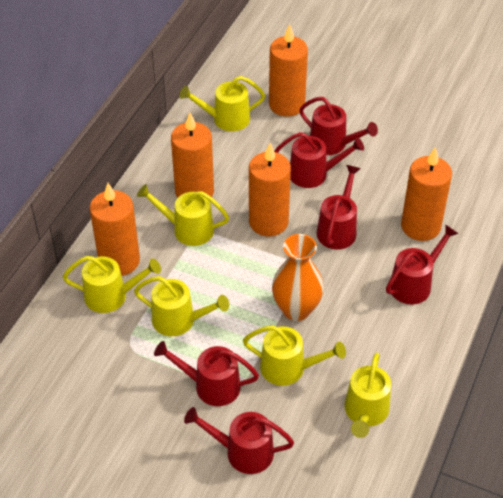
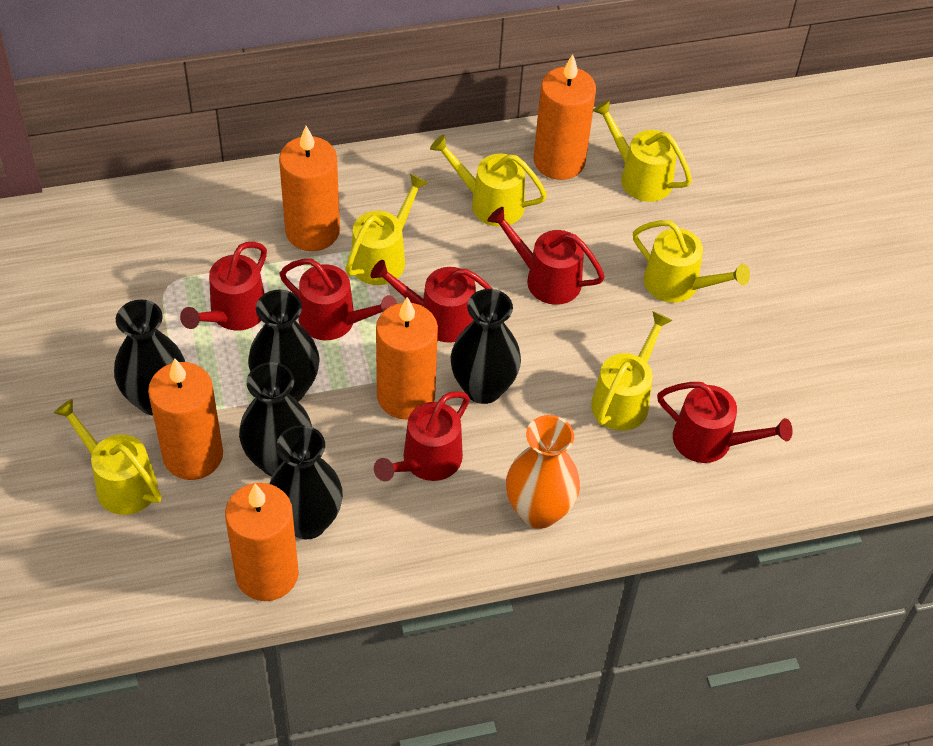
black vase: 0 -> 5

